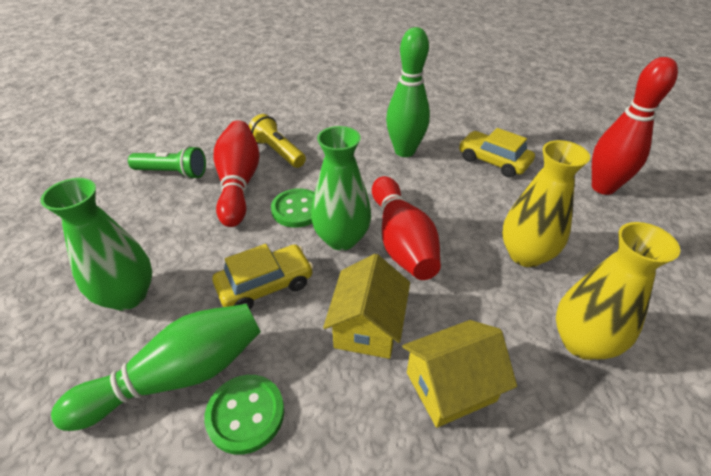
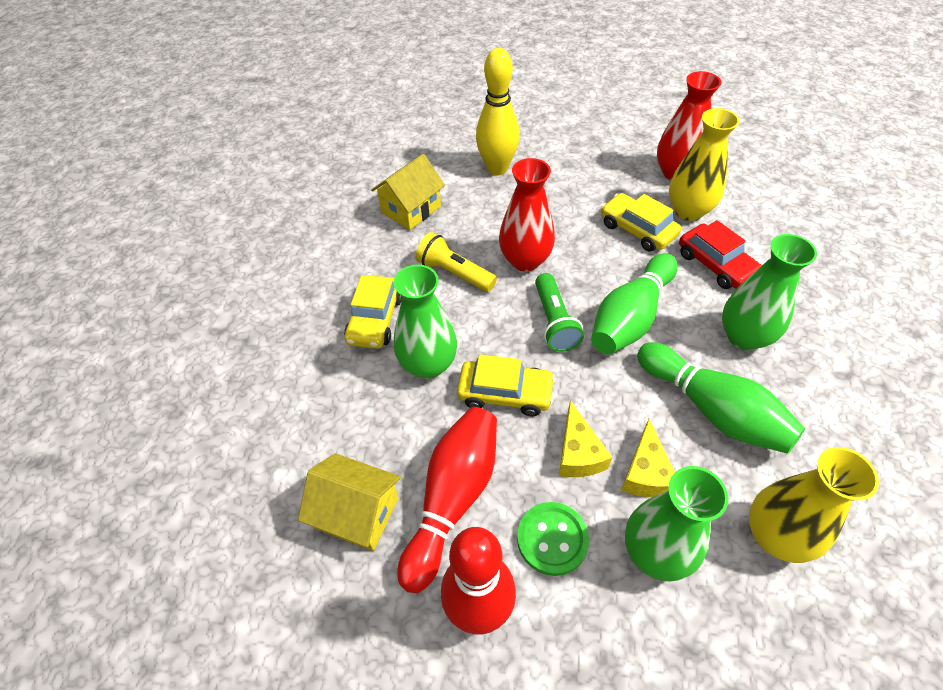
green button: 2 -> 1
green vase: 2 -> 3
red bowling pin: 3 -> 2
red car: 0 -> 1
red vase: 0 -> 2
yellow bowling pin: 0 -> 1
yellow car: 2 -> 3
yellow cheese: 0 -> 2

